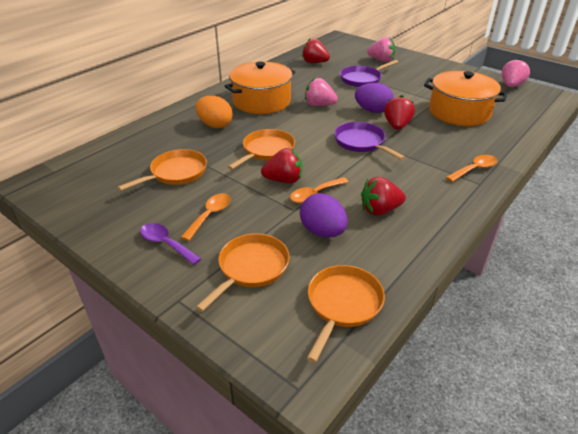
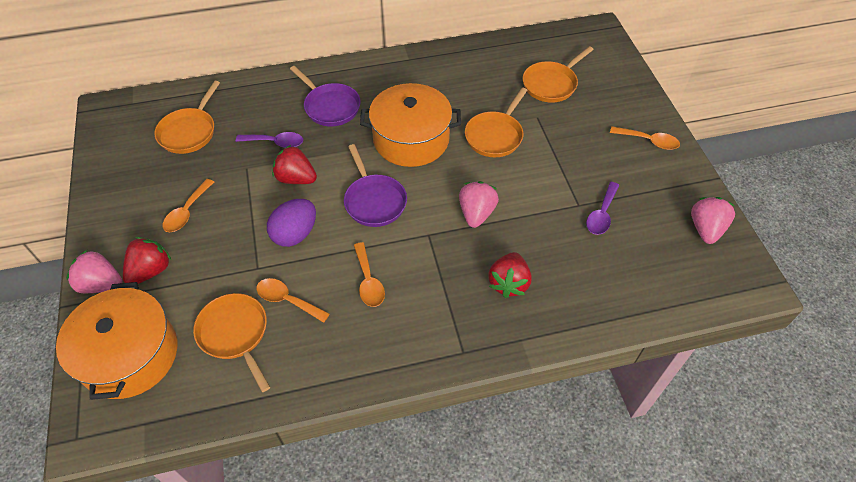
orange egg: 1 -> 0
orange spoon: 3 -> 4
purple egg: 2 -> 1
purple spoon: 1 -> 2
red strawberry: 4 -> 3

